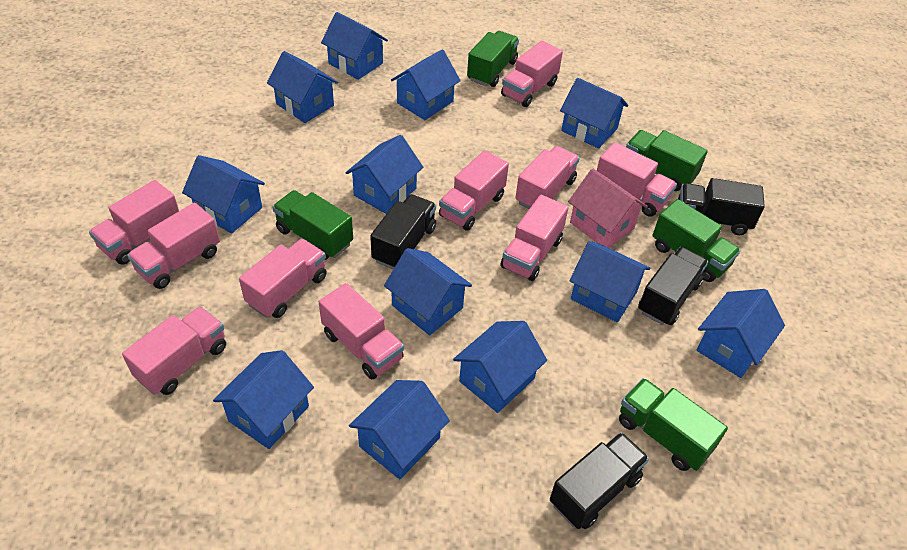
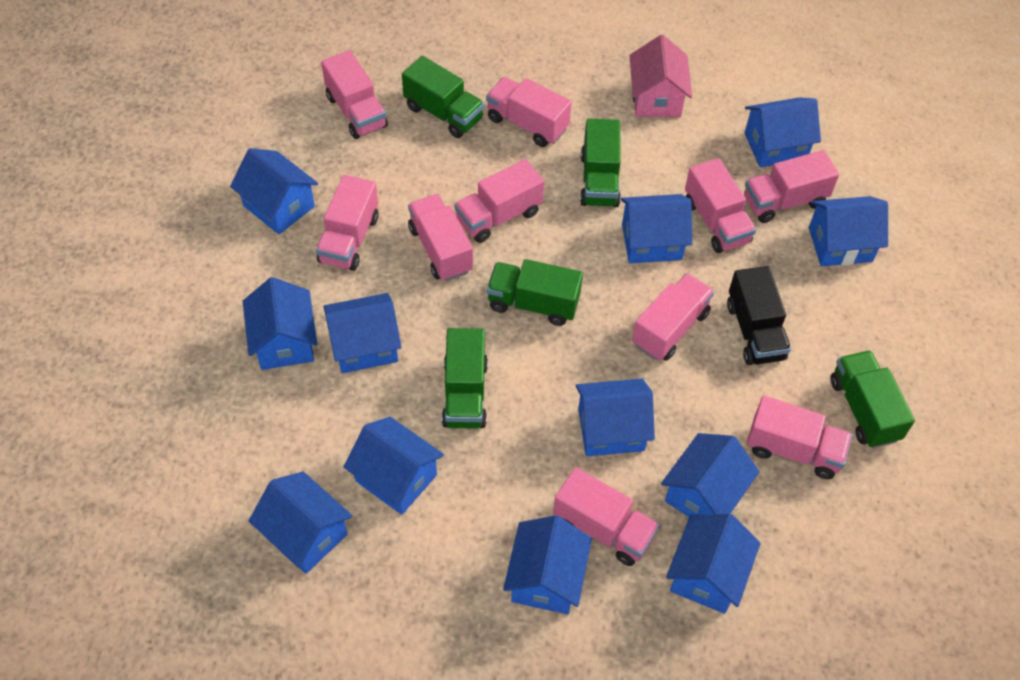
black truck: 4 -> 1

